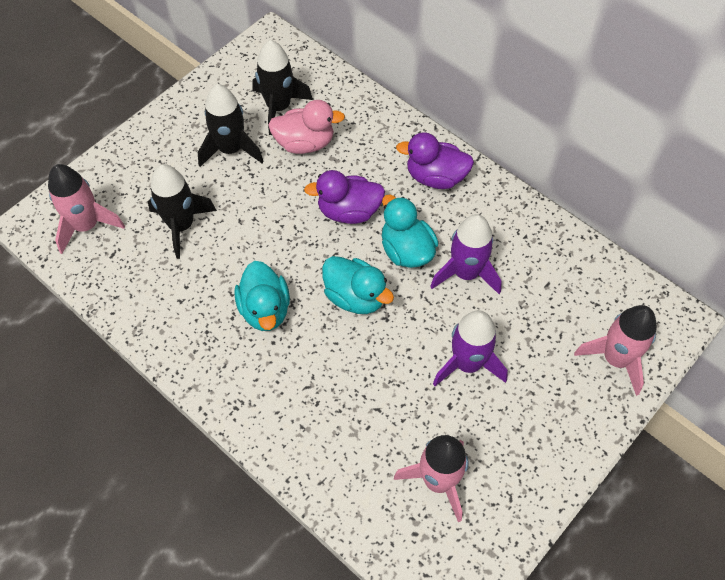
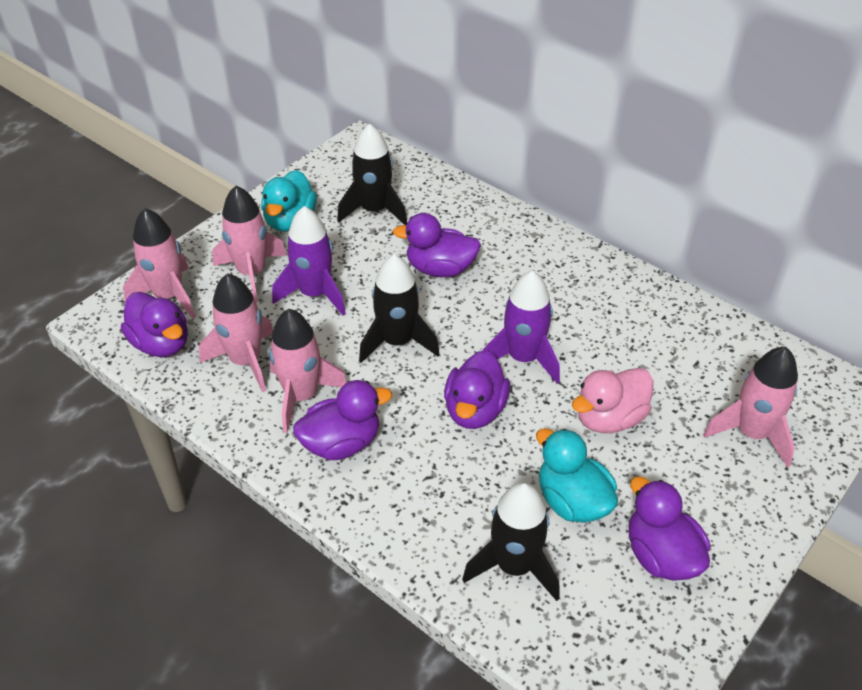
pink rocket: 3 -> 5
purple duck: 2 -> 5
turquoise duck: 3 -> 2

